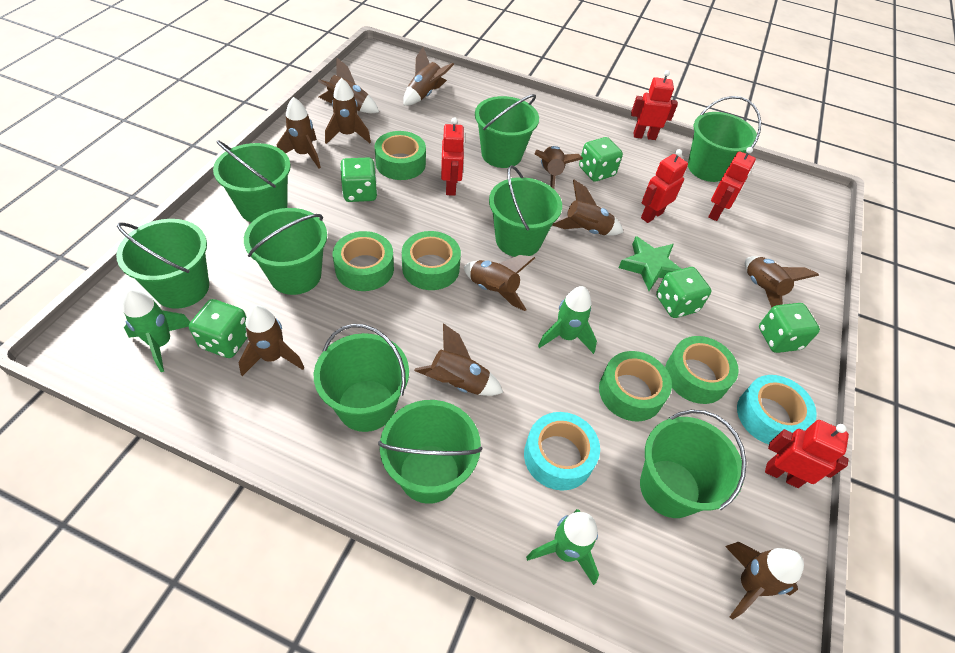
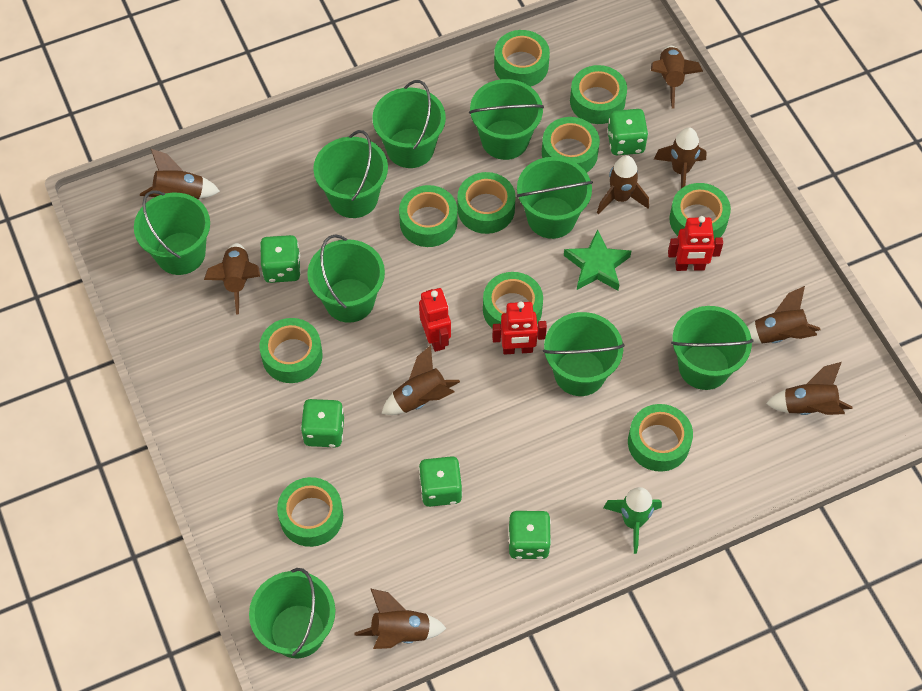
brown rocket: 11 -> 9
green rocket: 3 -> 1
green tape: 5 -> 10
red robot: 5 -> 3
turquoise tape: 2 -> 0

